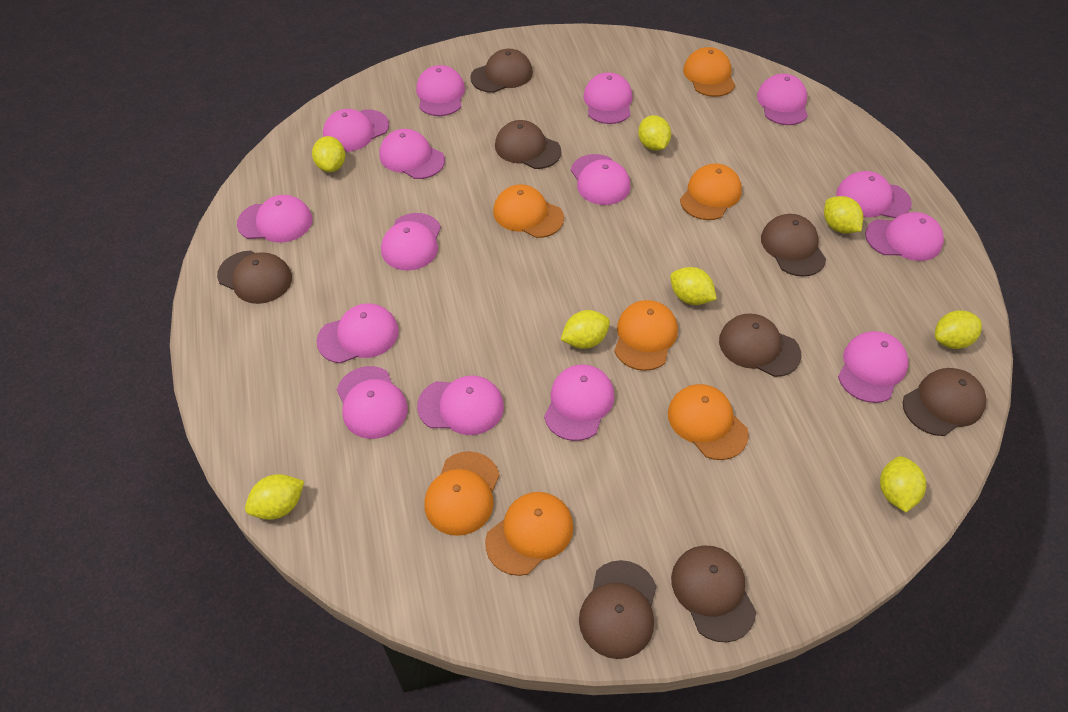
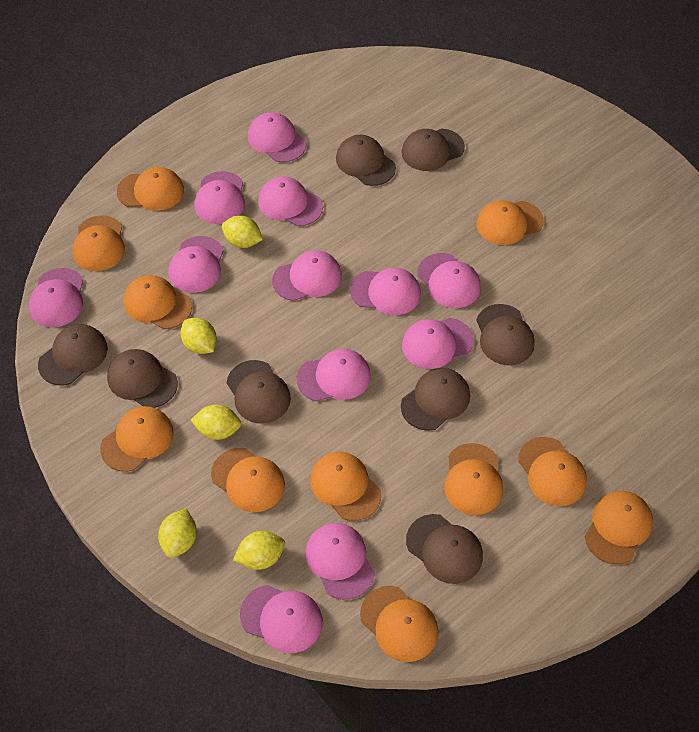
orange cap: 7 -> 11
pink cap: 15 -> 12
yellow lemon: 8 -> 5

